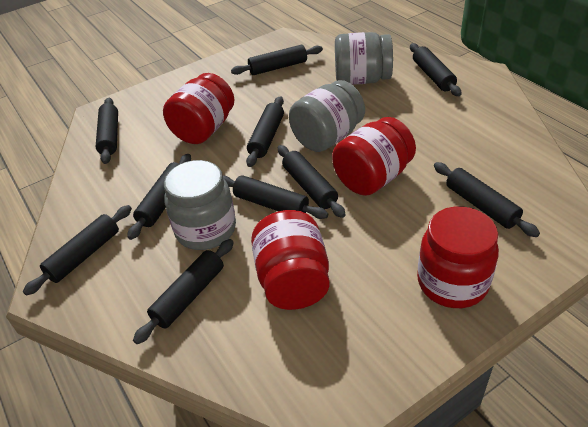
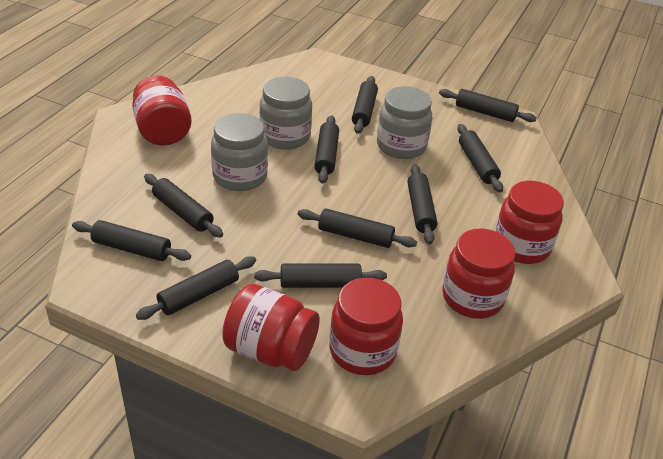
red jar: 4 -> 5

